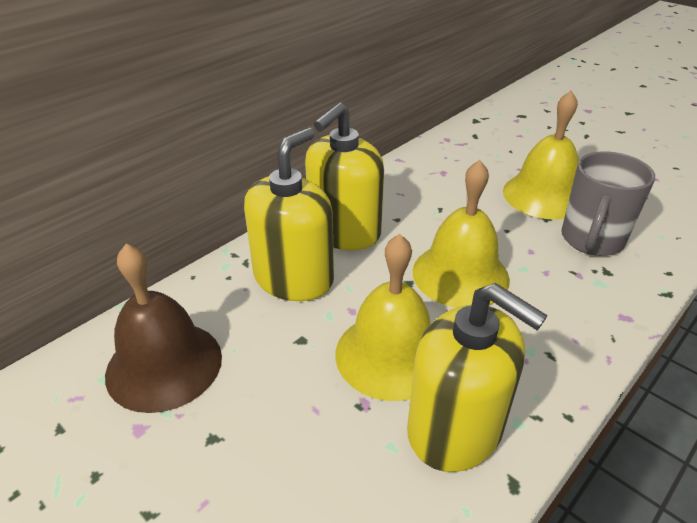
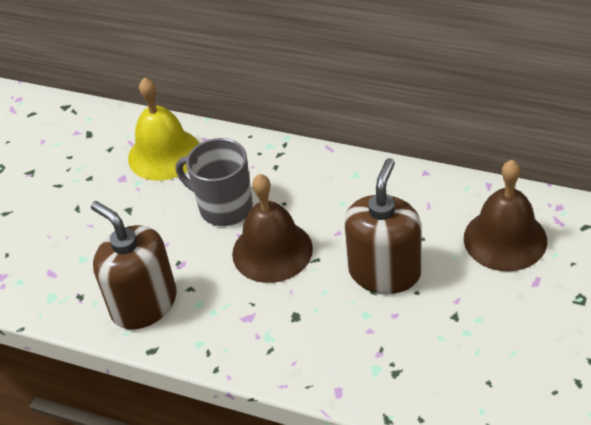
brown bell: 1 -> 2
brown soap dispenser: 0 -> 2
yellow bell: 3 -> 1
yellow soap dispenser: 3 -> 0

